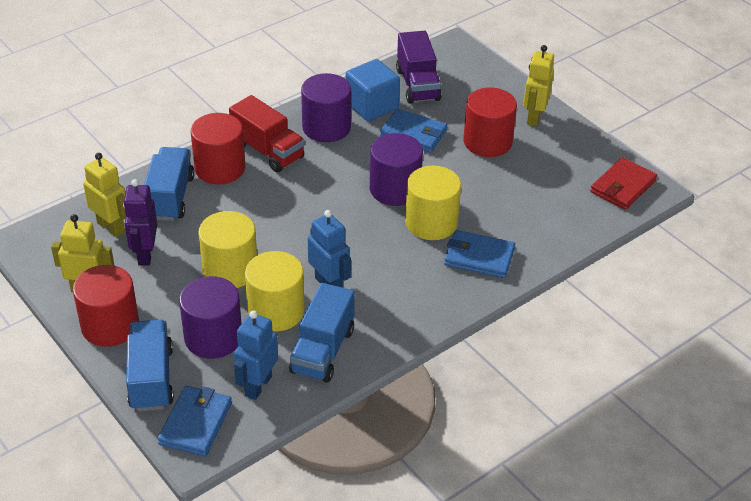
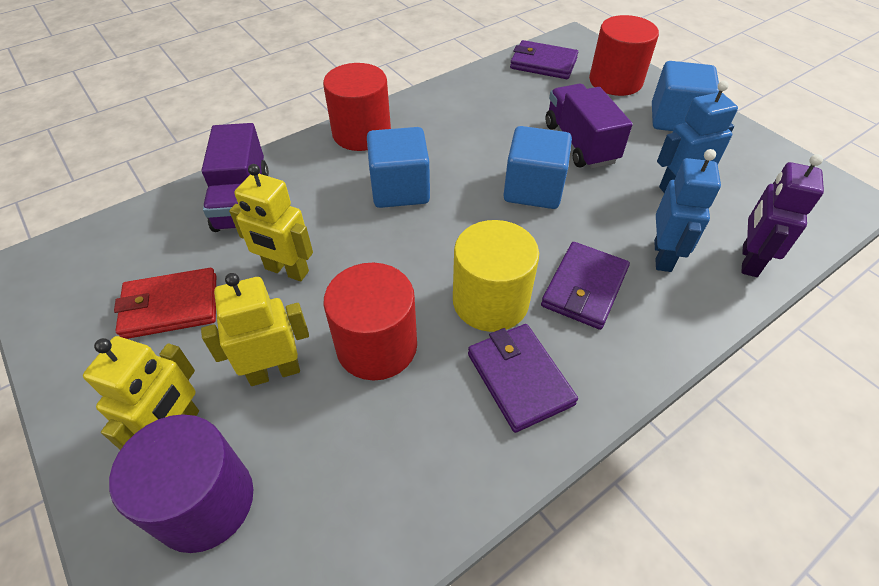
blue cube: 1 -> 3
blue truck: 3 -> 0
blue wallet: 3 -> 0
purple cylinder: 3 -> 1
purple truck: 1 -> 2
purple wallet: 0 -> 3
red truck: 1 -> 0
yellow cylinder: 3 -> 1

